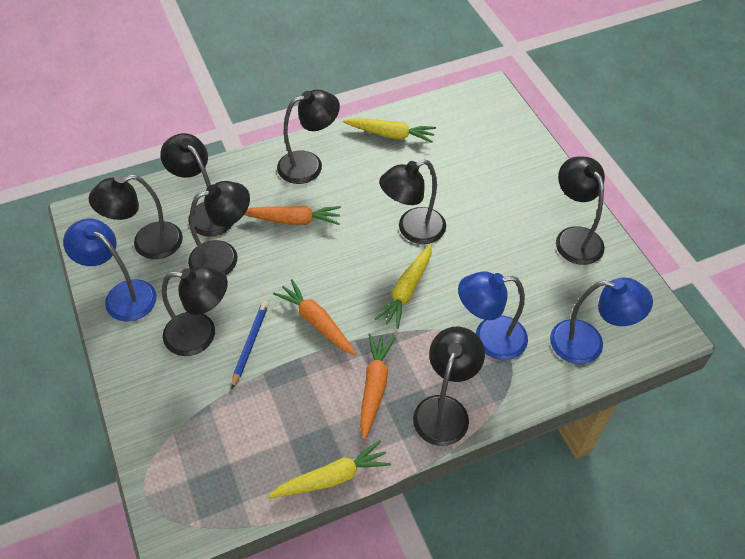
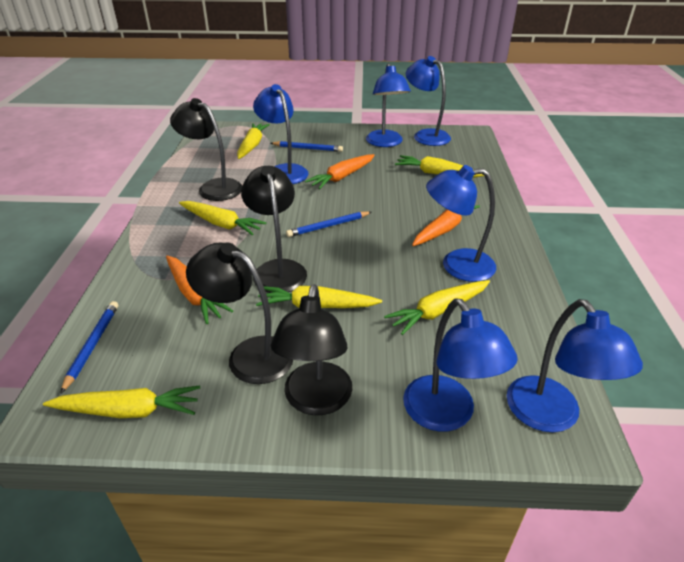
black lamp: 8 -> 4
blue lamp: 3 -> 6
blue pencil: 1 -> 3
yellow carrot: 3 -> 6

